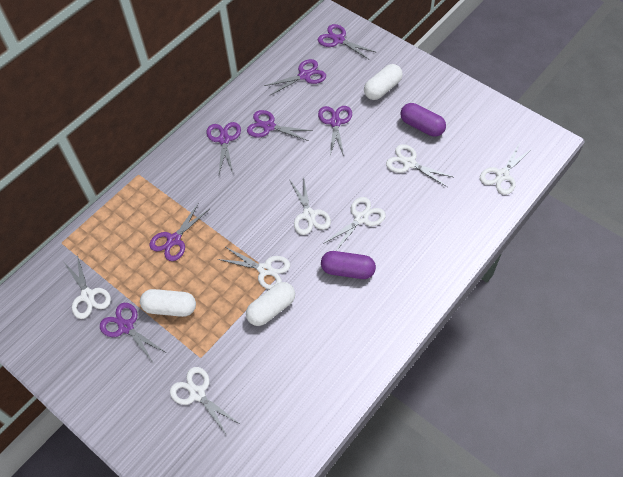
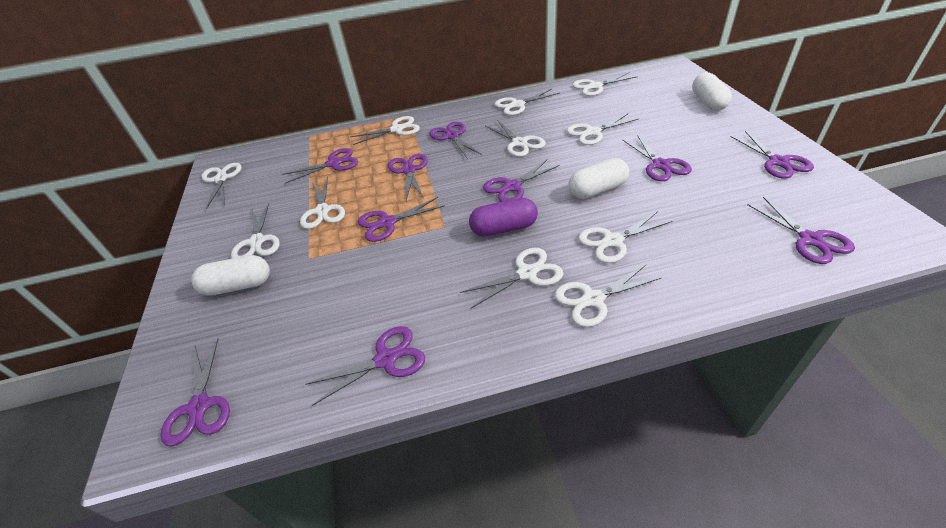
purple capsule: 2 -> 1
purple scissors: 7 -> 10
white scissors: 7 -> 11

